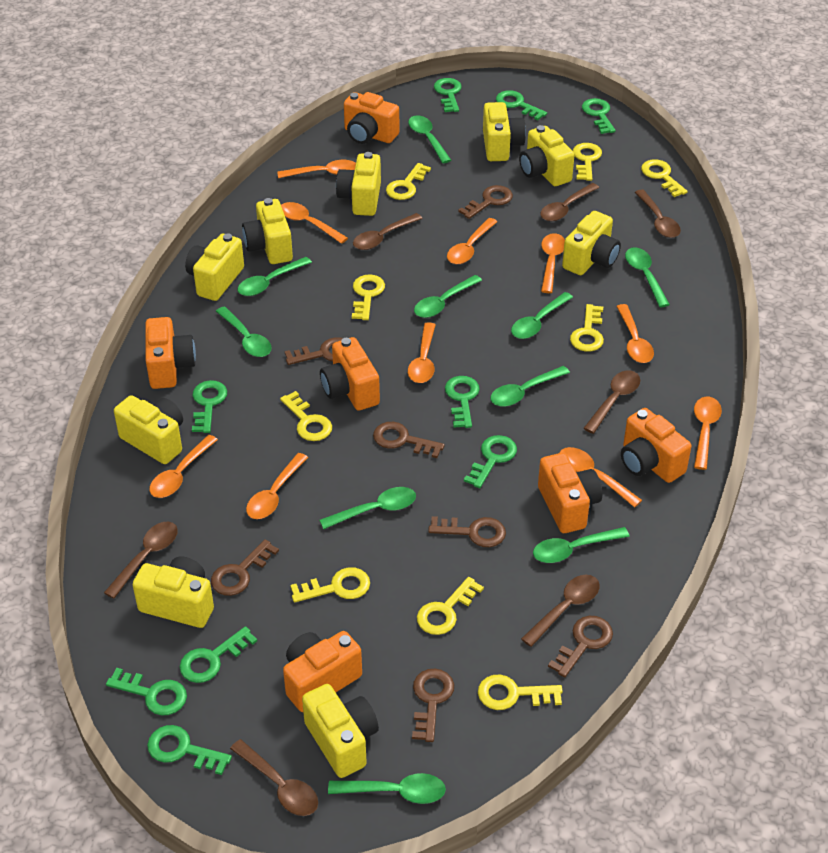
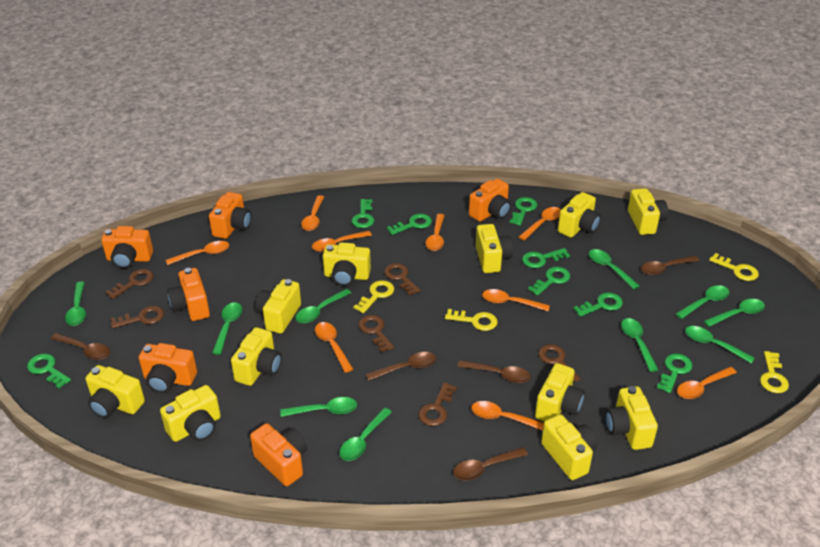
brown key: 7 -> 6
brown spoon: 7 -> 5
green key: 9 -> 8
orange spoon: 10 -> 9
yellow camera: 9 -> 11
yellow key: 9 -> 4

